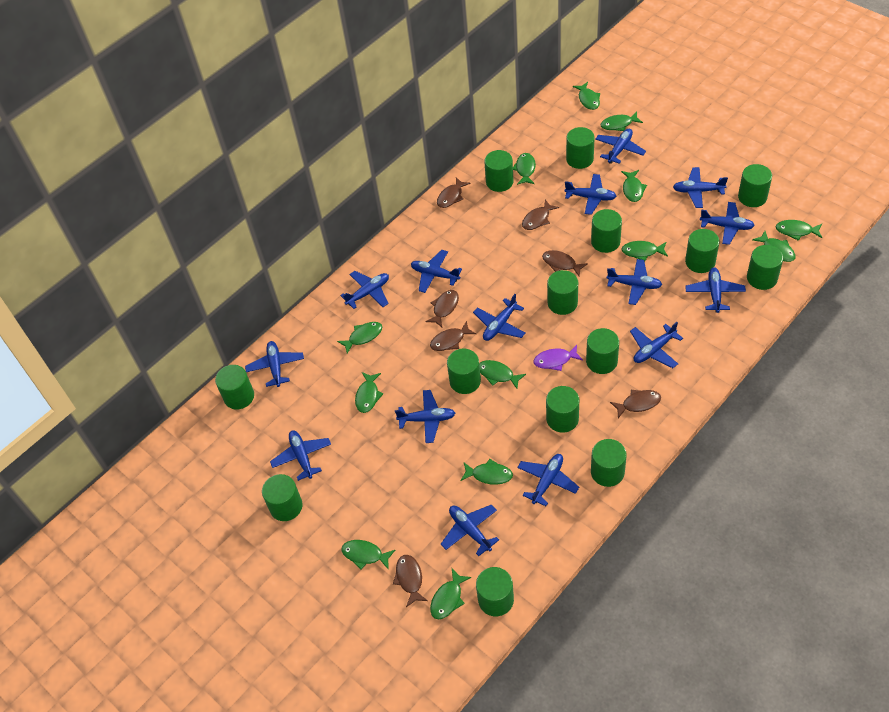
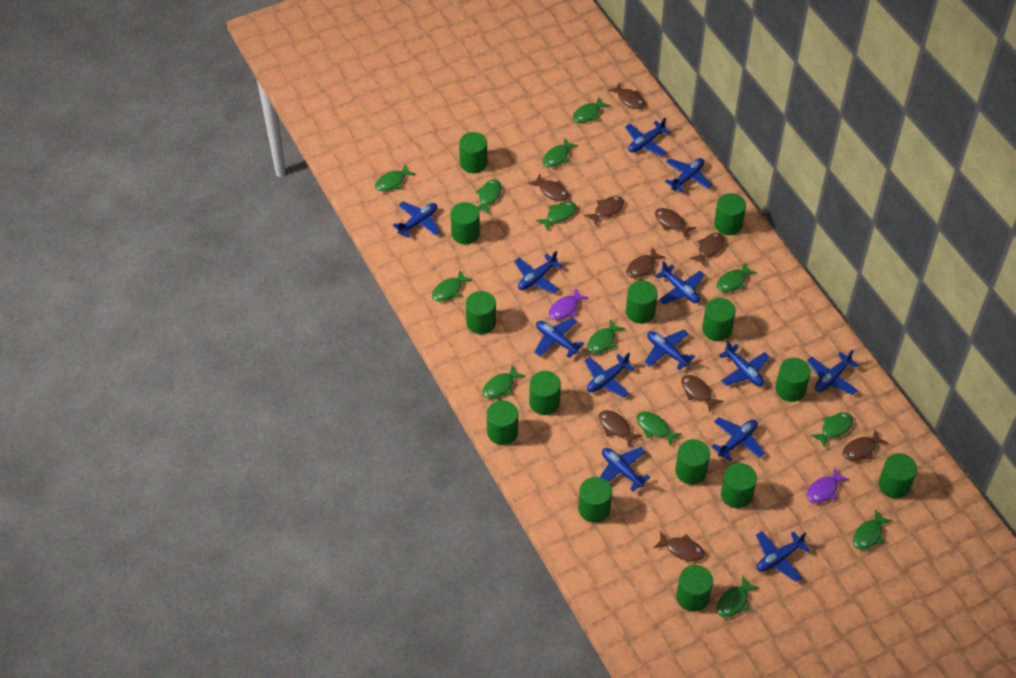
blue plane: 15 -> 13
brown fish: 7 -> 10
purple fish: 1 -> 2

